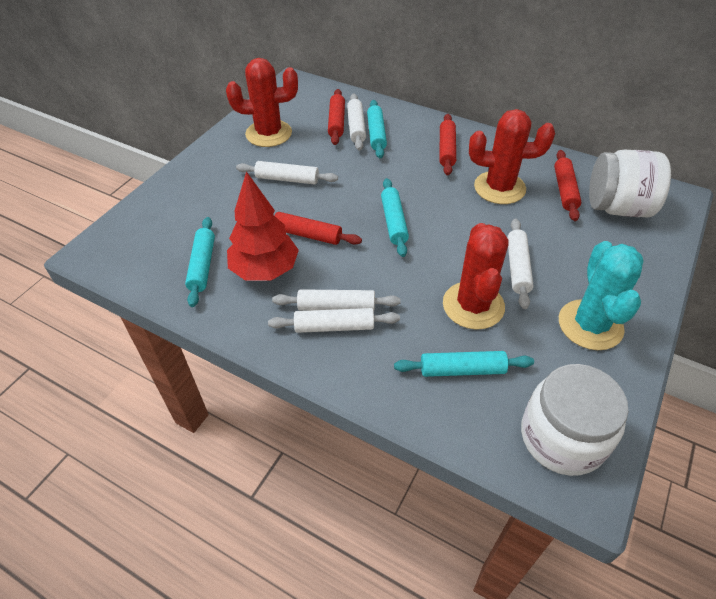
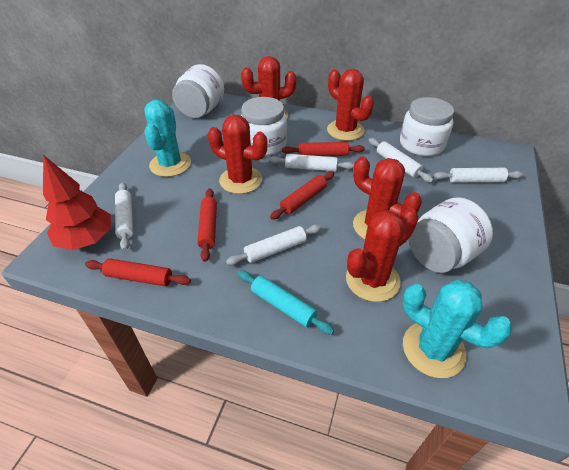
red cactus: 3 -> 5
turquoise cactus: 1 -> 2
turquoise rolling pin: 4 -> 1
white jar: 2 -> 4

